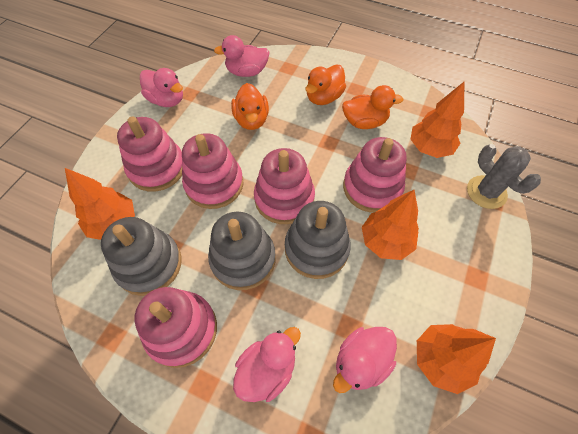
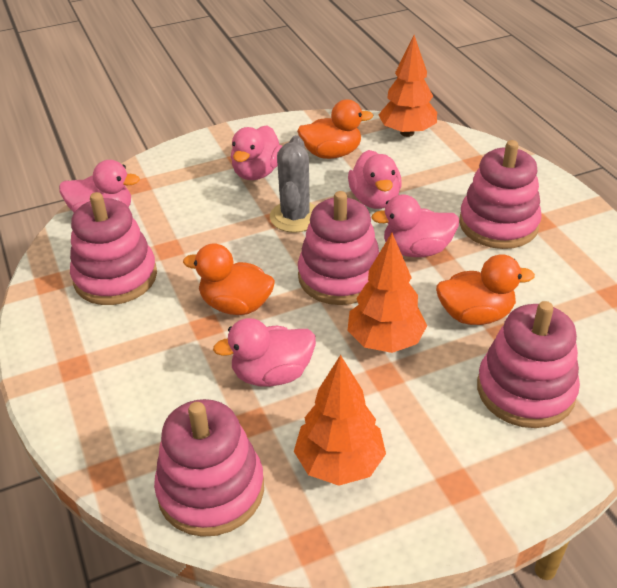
grey stacking toy: 3 -> 0
orange tree: 4 -> 3
pink duck: 4 -> 5

